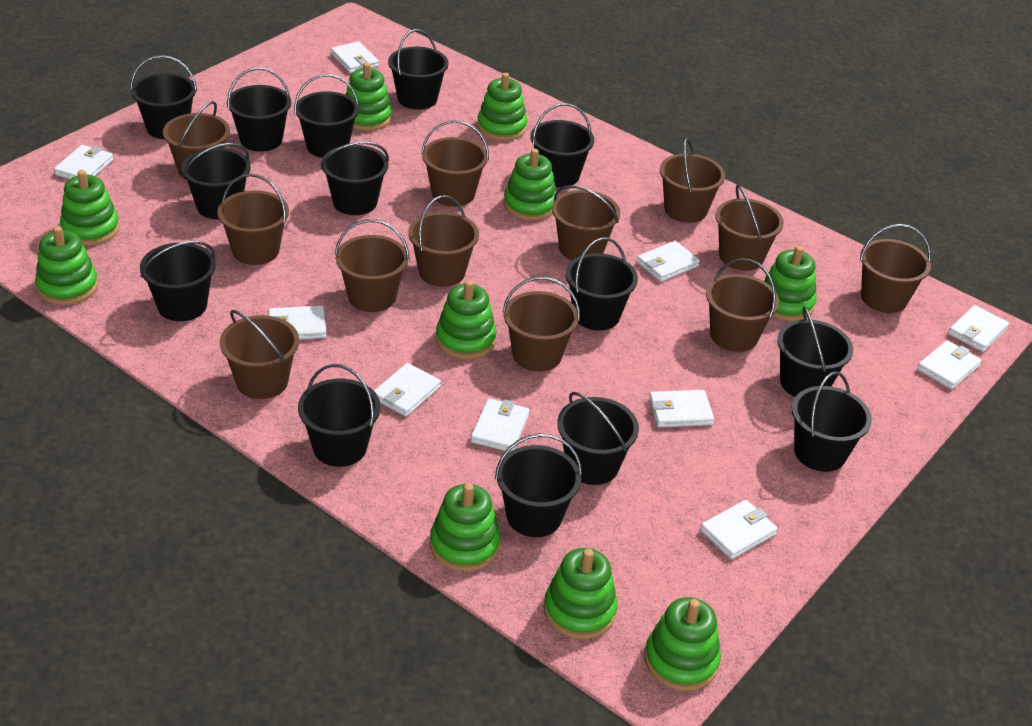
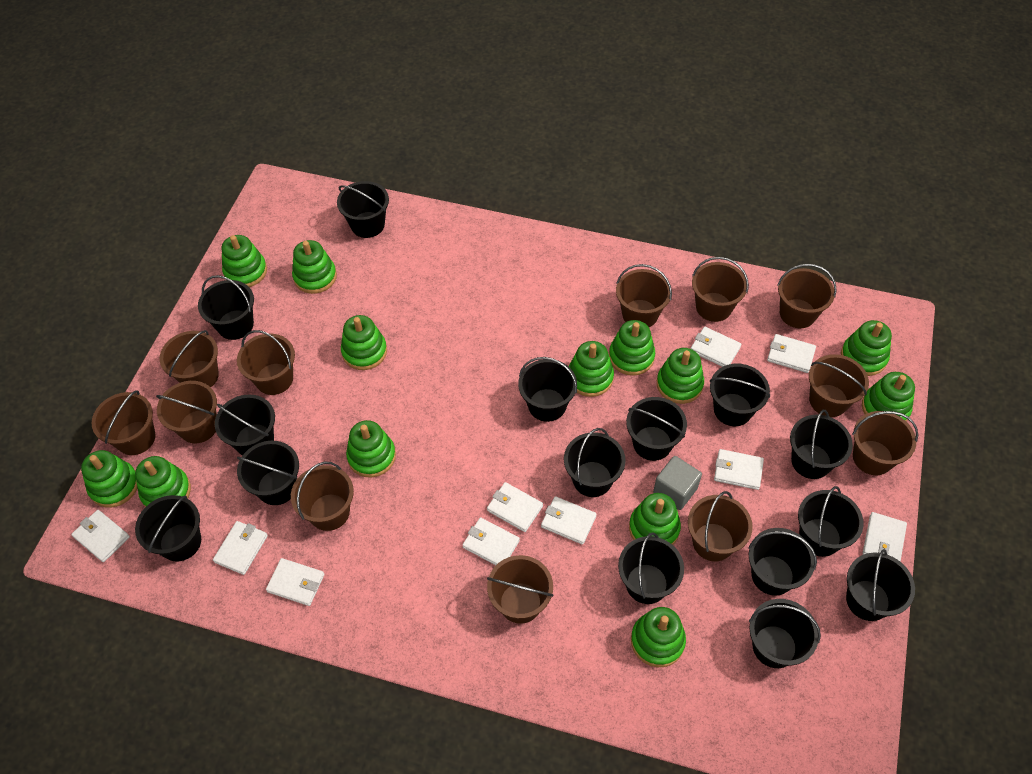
black bucket: 14 -> 15
green stacking toy: 10 -> 13
grey cube: 0 -> 1

